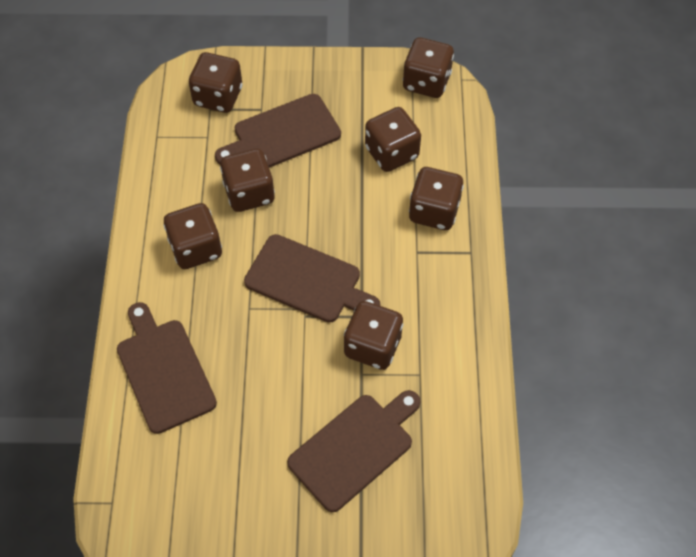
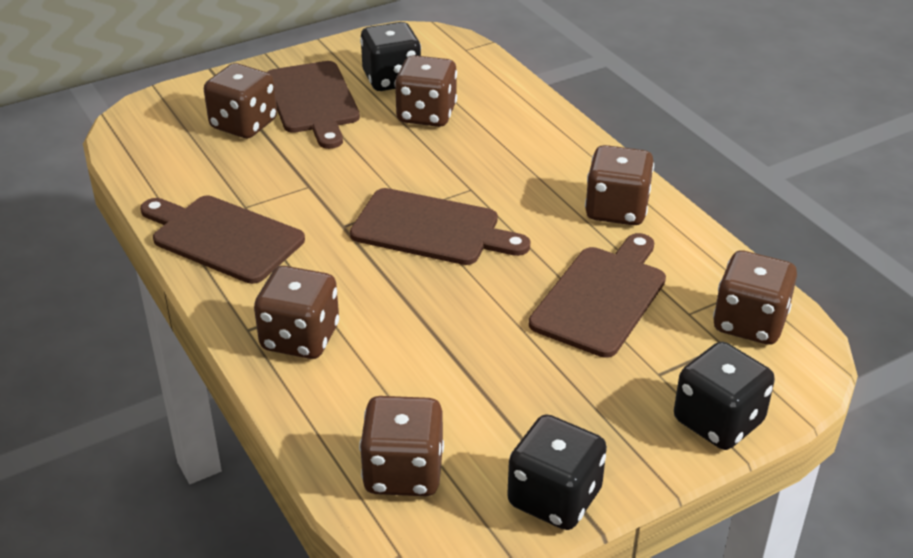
black dice: 0 -> 3
brown dice: 7 -> 6

